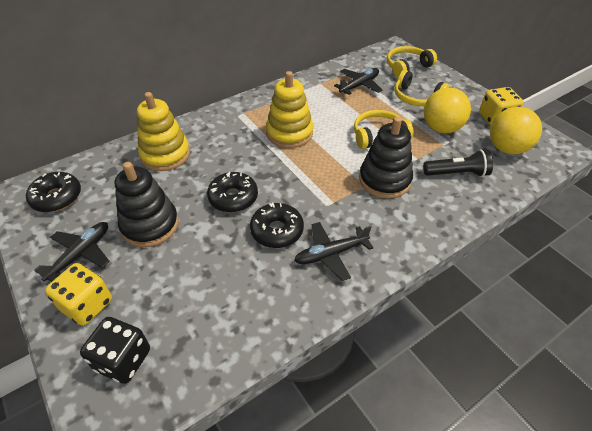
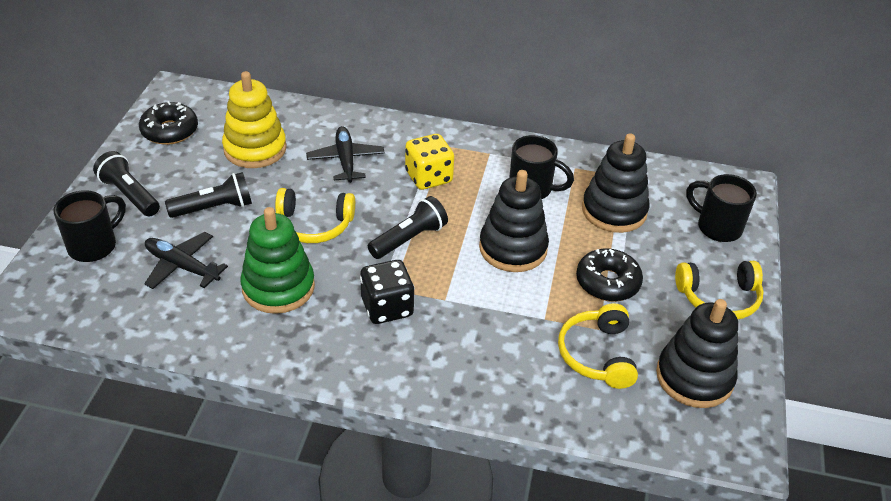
black donut: 3 -> 2
black flashlight: 1 -> 3
black mug: 0 -> 3
black plane: 3 -> 2
black stacking toy: 2 -> 3
green stacking toy: 0 -> 1
yellow ball: 2 -> 0
yellow dice: 2 -> 1
yellow stacking toy: 2 -> 1

